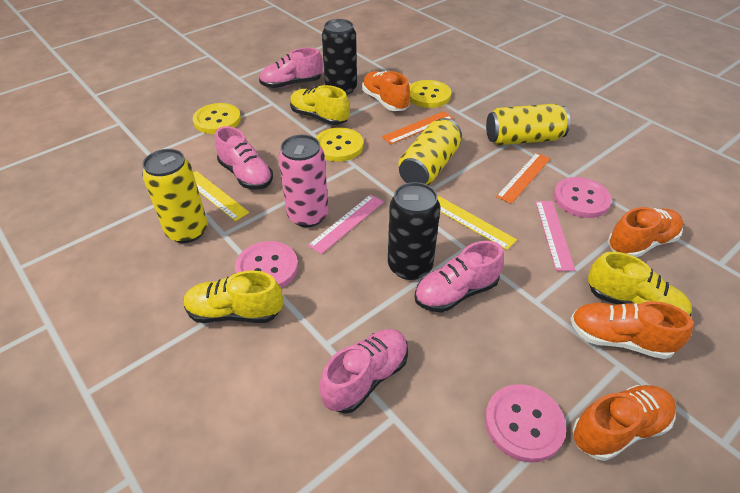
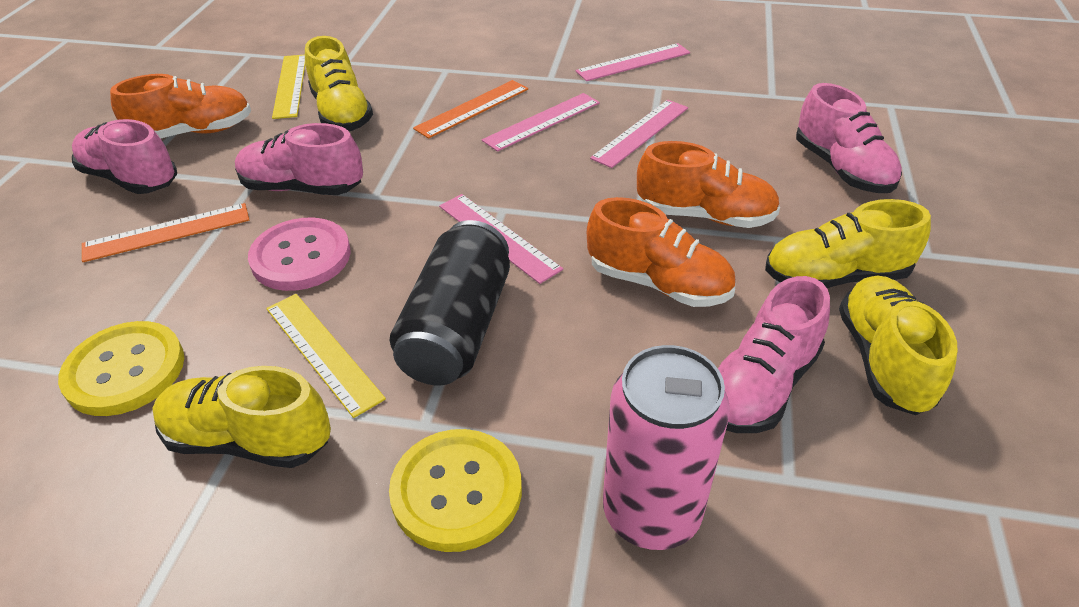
black can: 2 -> 1
orange shoe: 4 -> 3
pink button: 3 -> 1
pink ruler: 2 -> 4
yellow button: 3 -> 2
yellow can: 3 -> 0
yellow shoe: 3 -> 4

